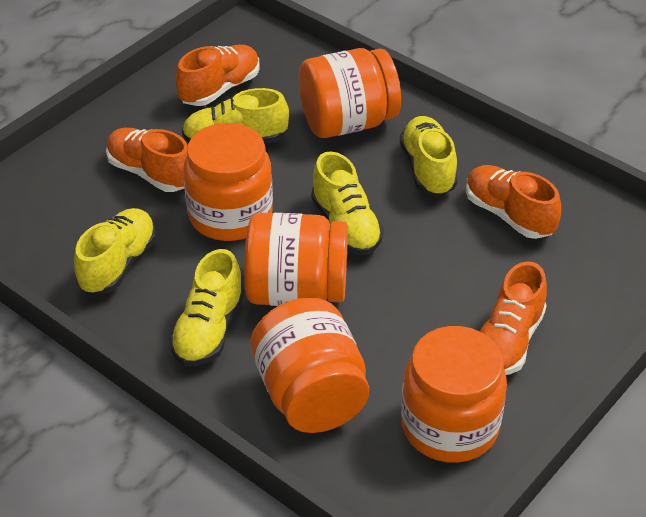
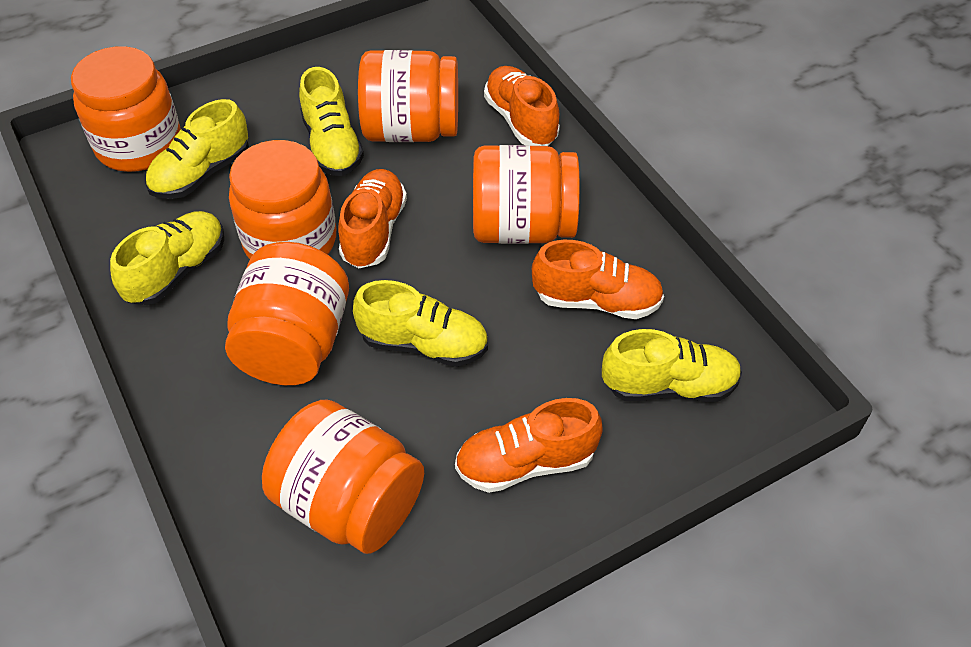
orange jar: 5 -> 6

